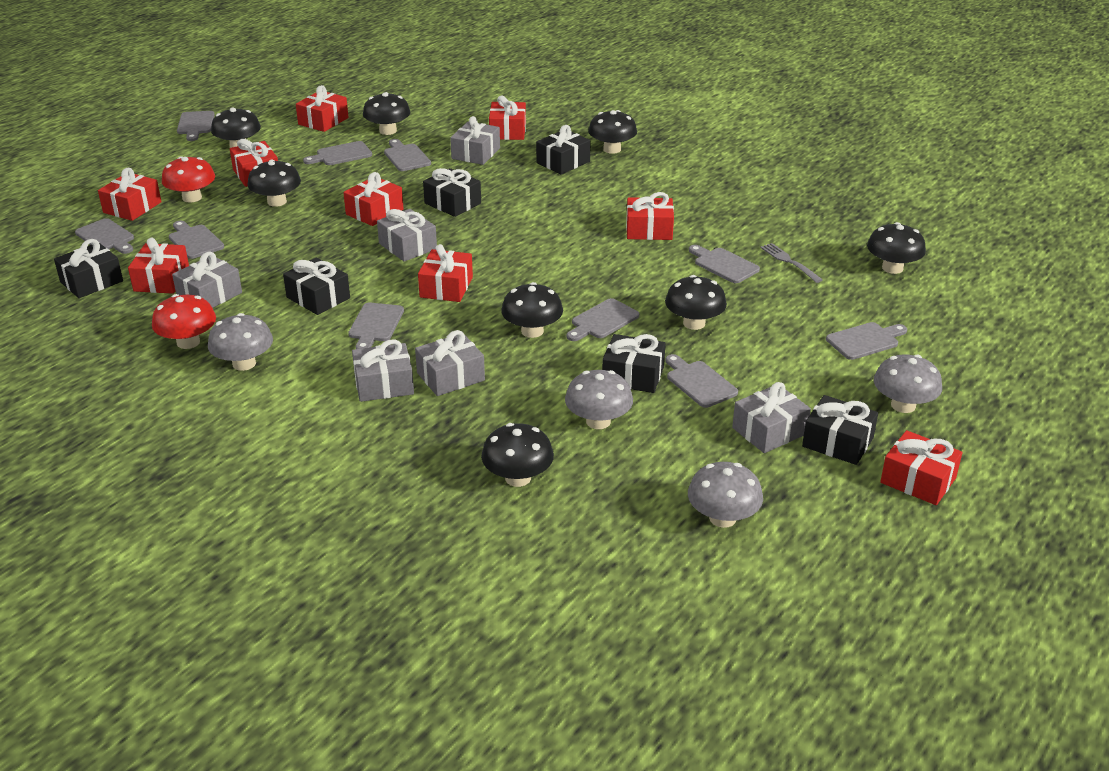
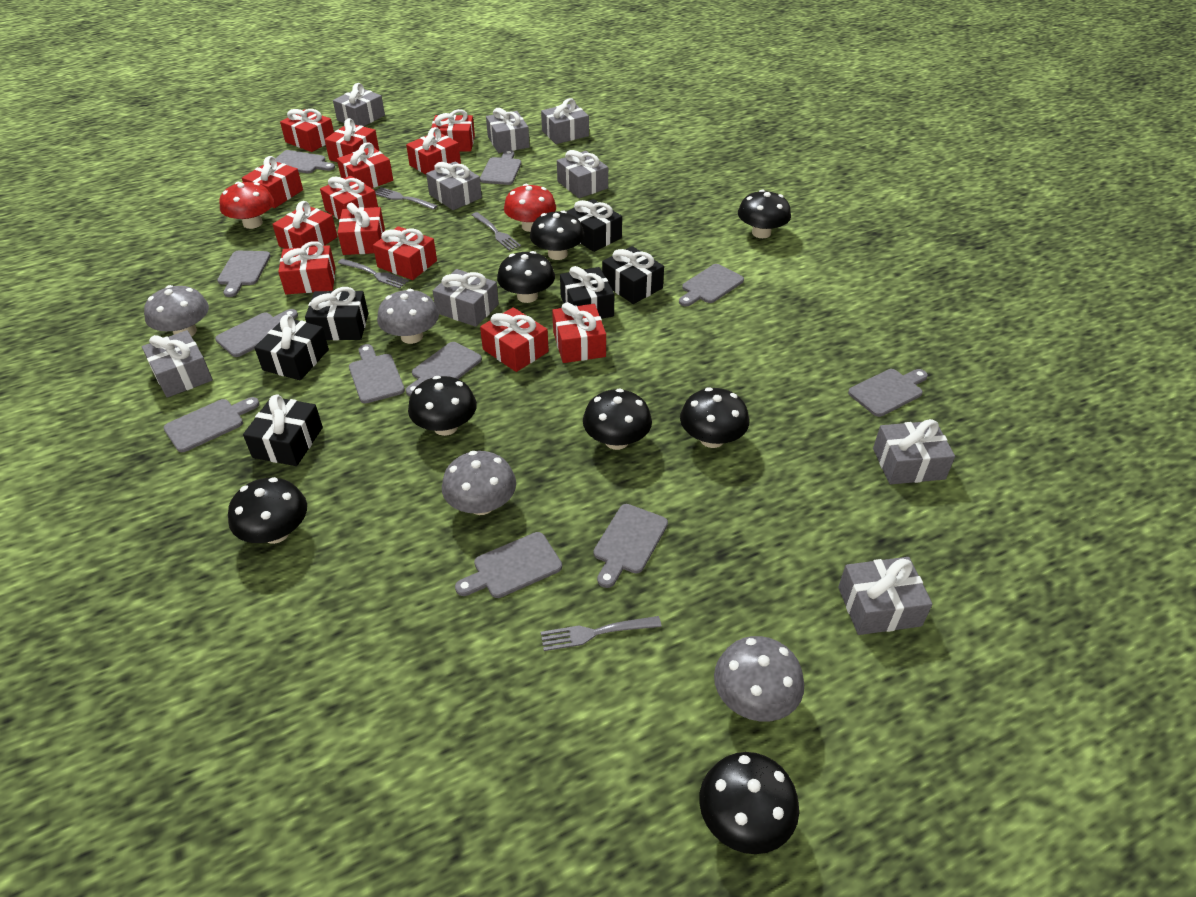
grey cutting board: 10 -> 11
grey fork: 1 -> 4
grey gift: 6 -> 9
red gift: 9 -> 13

